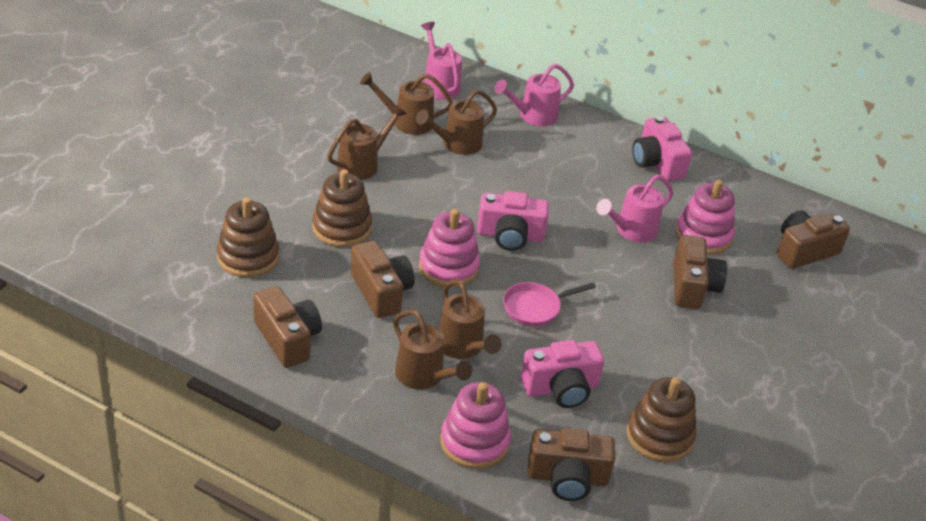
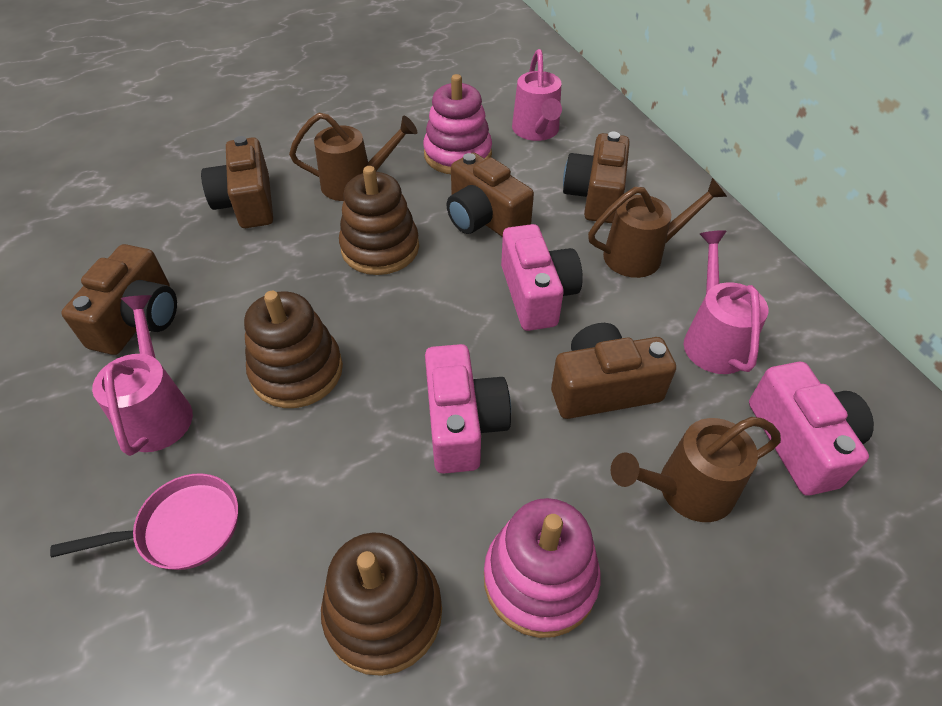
brown watering can: 5 -> 3
pink stacking toy: 3 -> 2

